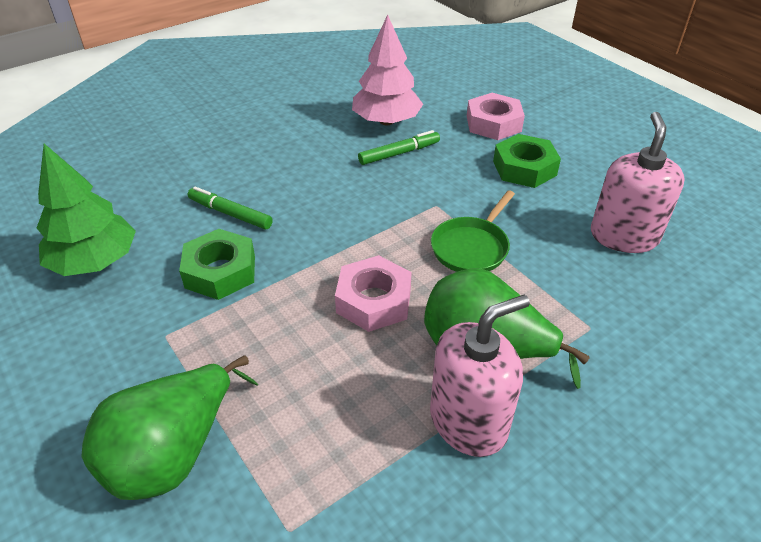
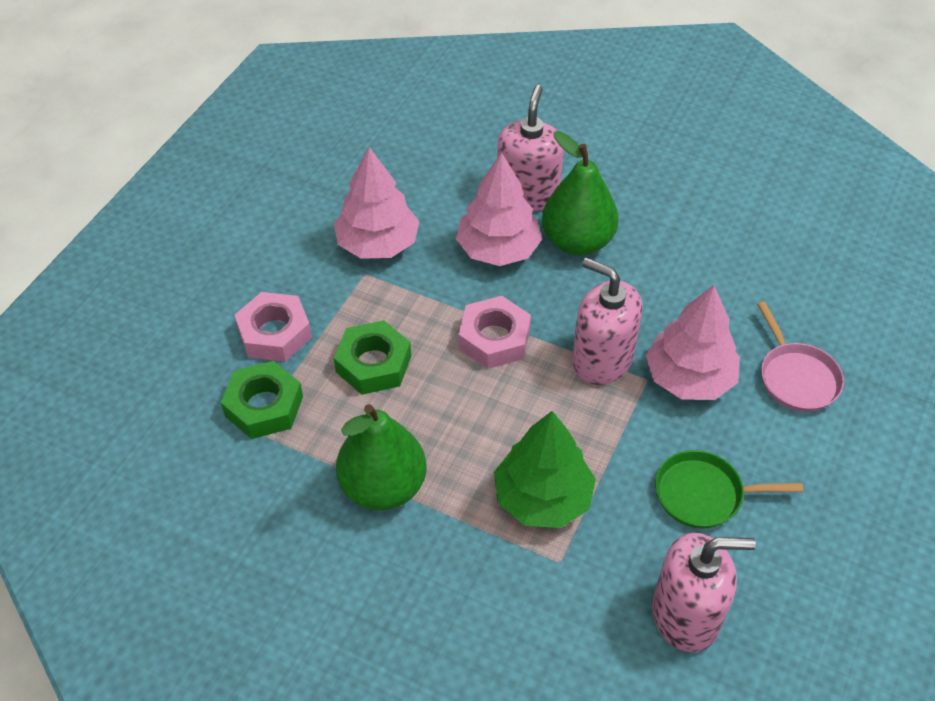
green marker: 2 -> 0
pink pan: 0 -> 1
pink soap dispenser: 2 -> 3
pink tree: 1 -> 3

